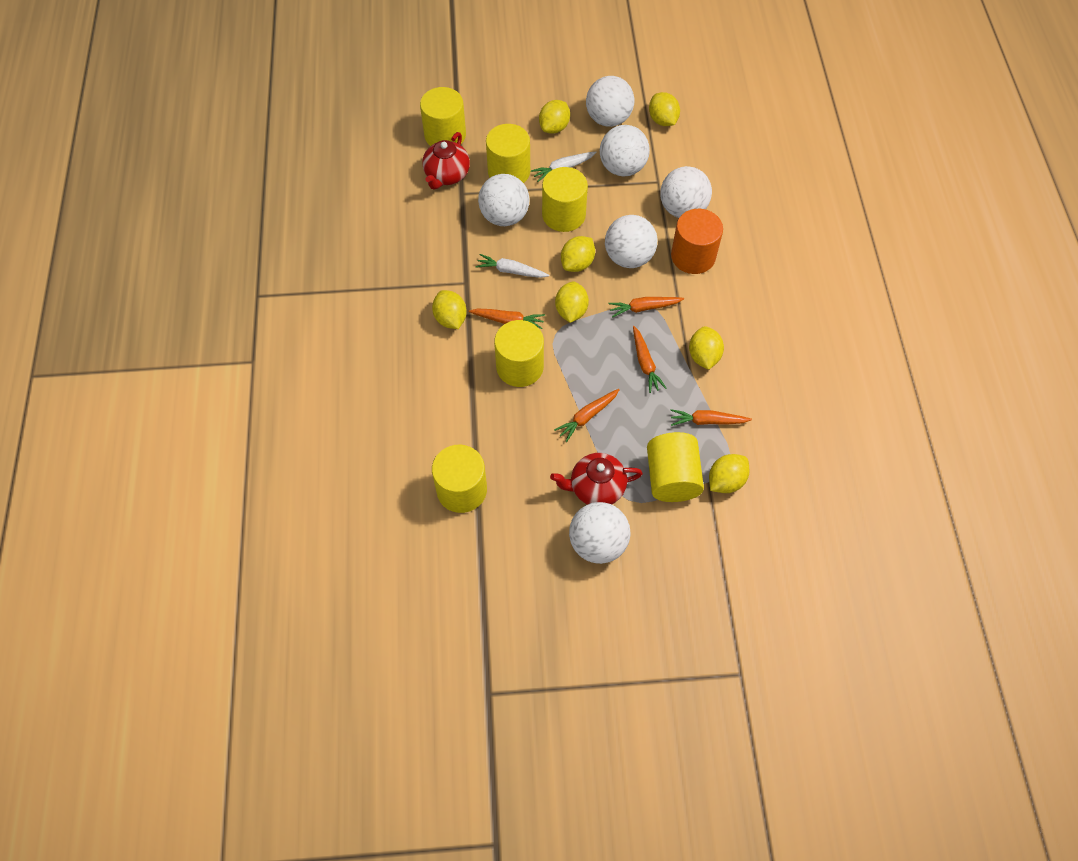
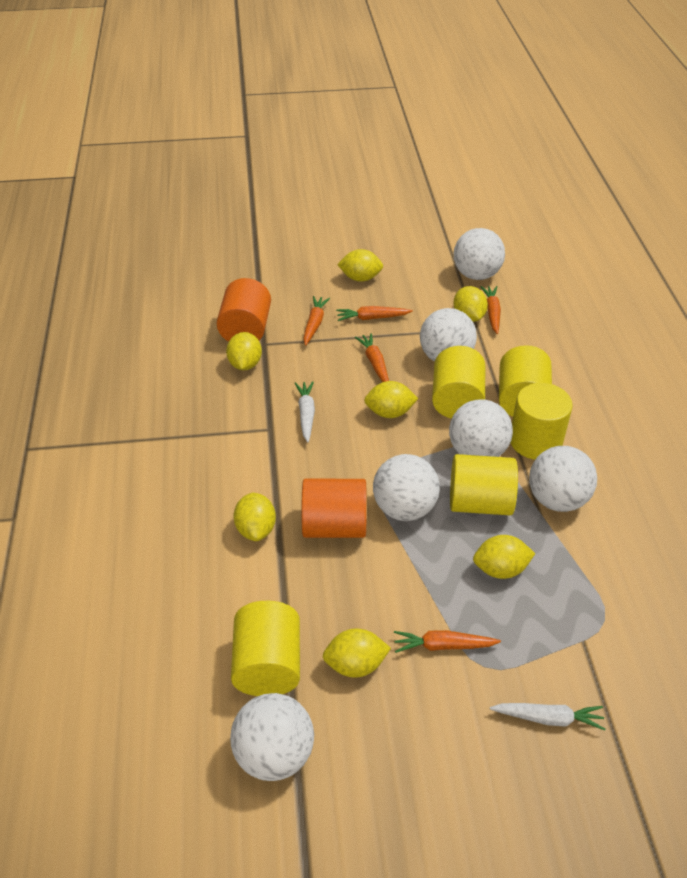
orange cylinder: 1 -> 2
red teapot: 2 -> 0
yellow cylinder: 6 -> 5

